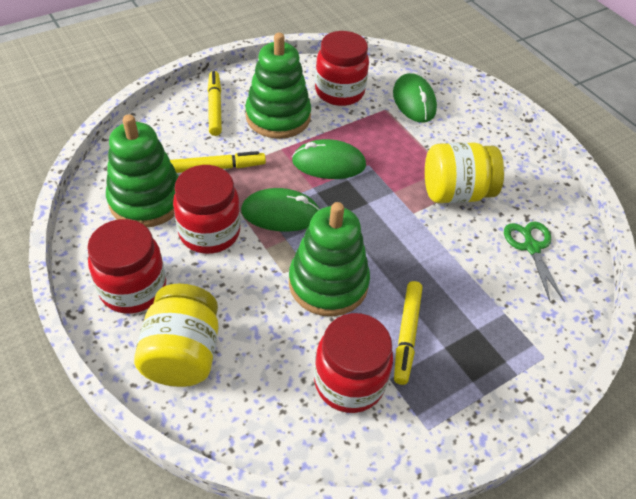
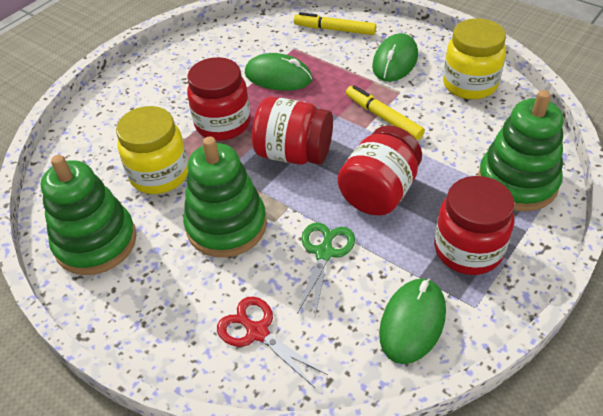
red scissors: 0 -> 1
yellow marker: 3 -> 2

